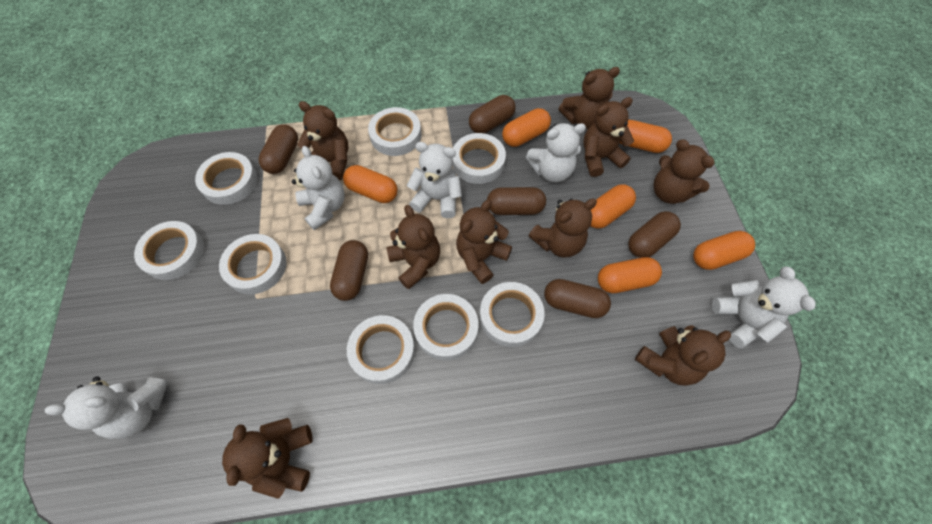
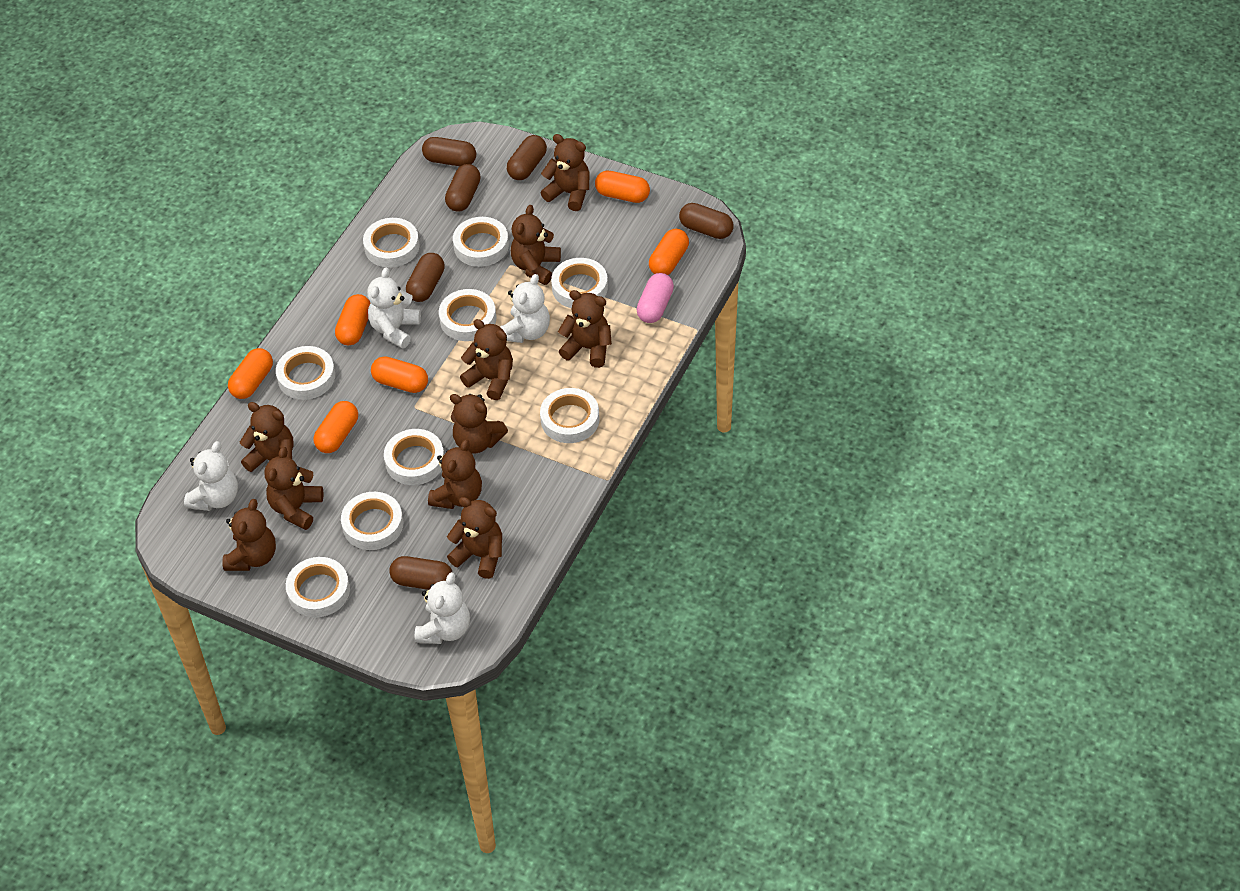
brown teddy bear: 9 -> 10
pink capsule: 0 -> 1
white tape: 8 -> 9
white teddy bear: 5 -> 4

